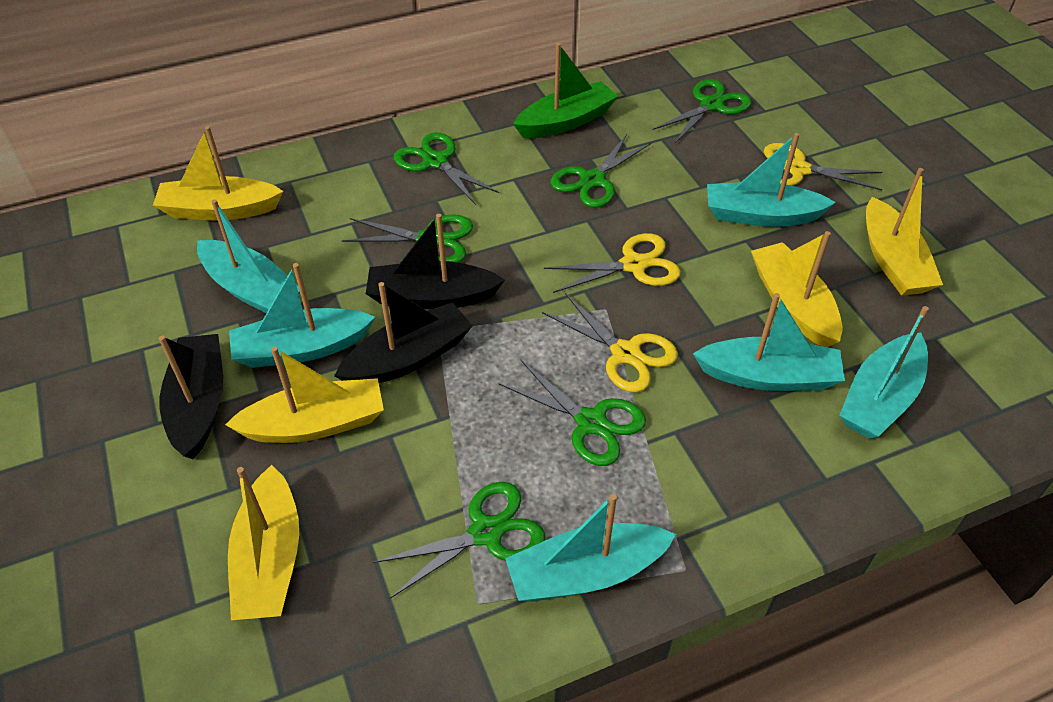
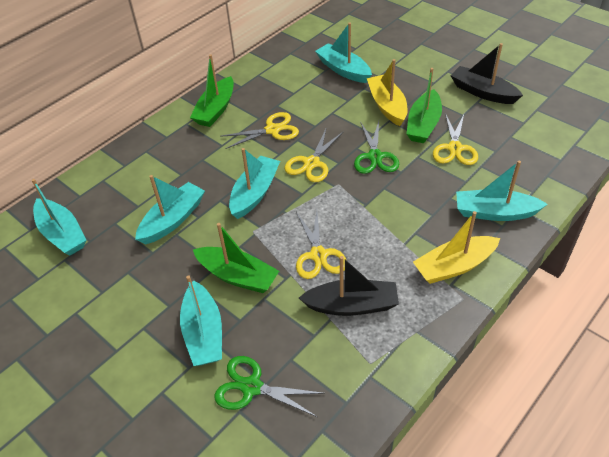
black boat: 3 -> 2
green boat: 1 -> 3
green scissors: 6 -> 2
yellow boat: 5 -> 2
yellow scissors: 3 -> 4

